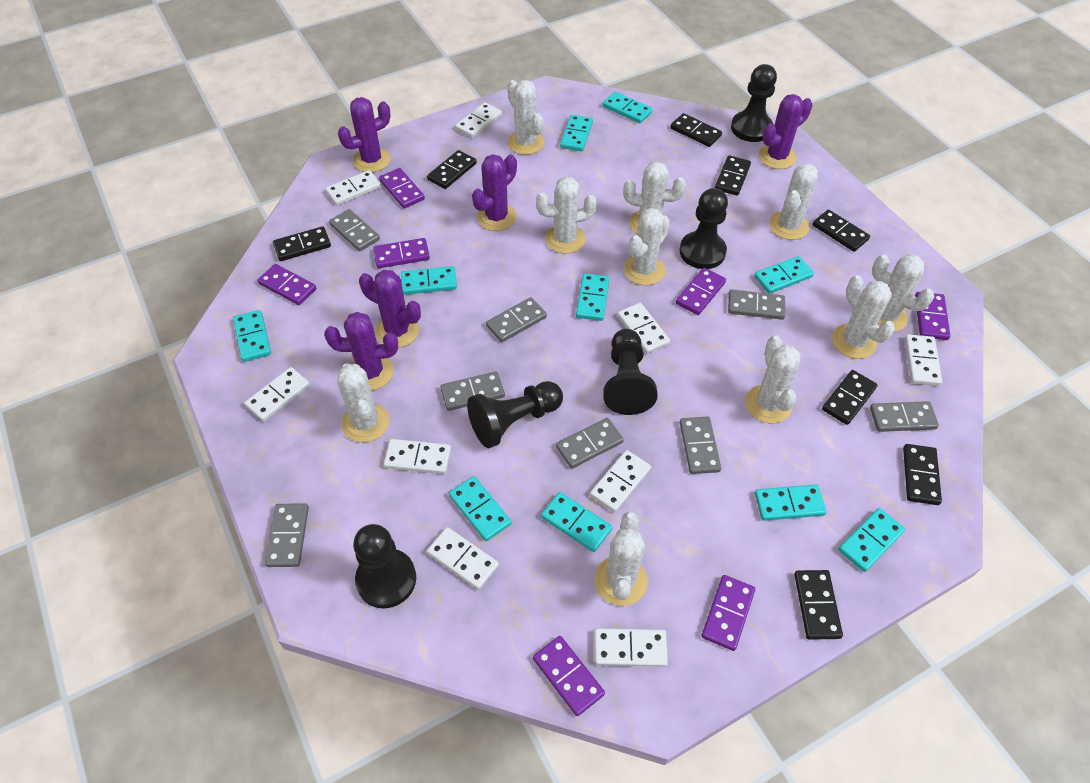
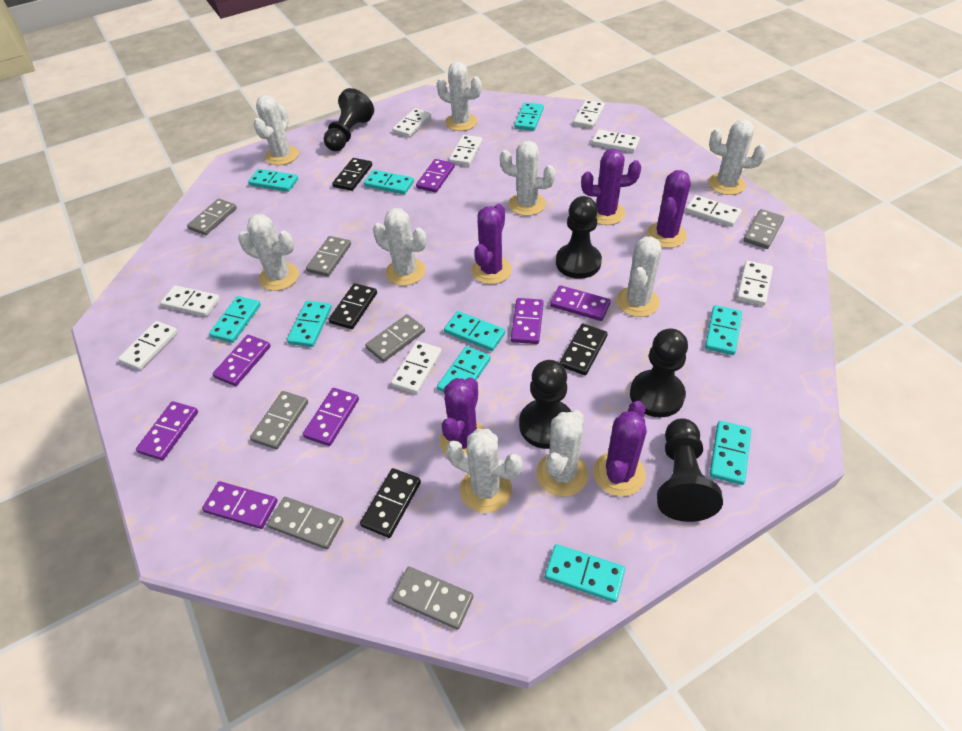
black domino: 8 -> 4
grey domino: 8 -> 7
white cactus: 10 -> 9

